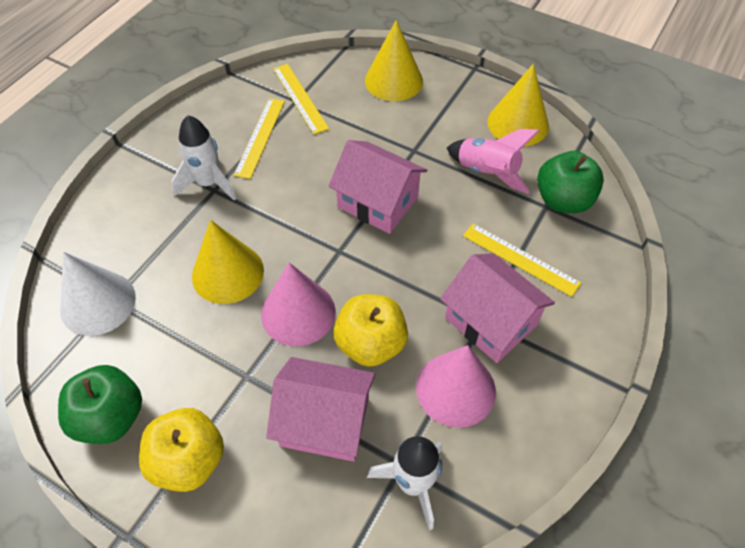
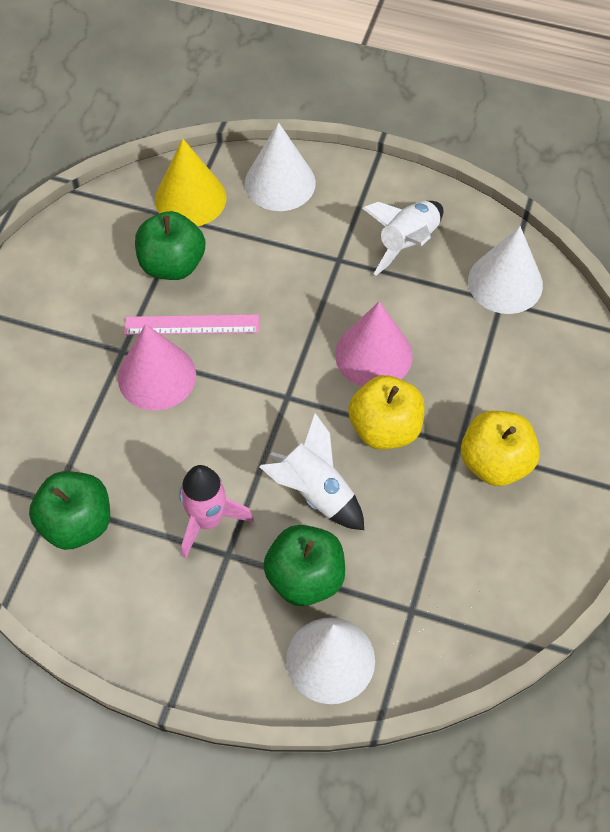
green apple: 2 -> 3
pink house: 3 -> 0
pink ruler: 0 -> 1
white cone: 1 -> 3
yellow cone: 3 -> 1
yellow ruler: 3 -> 0

